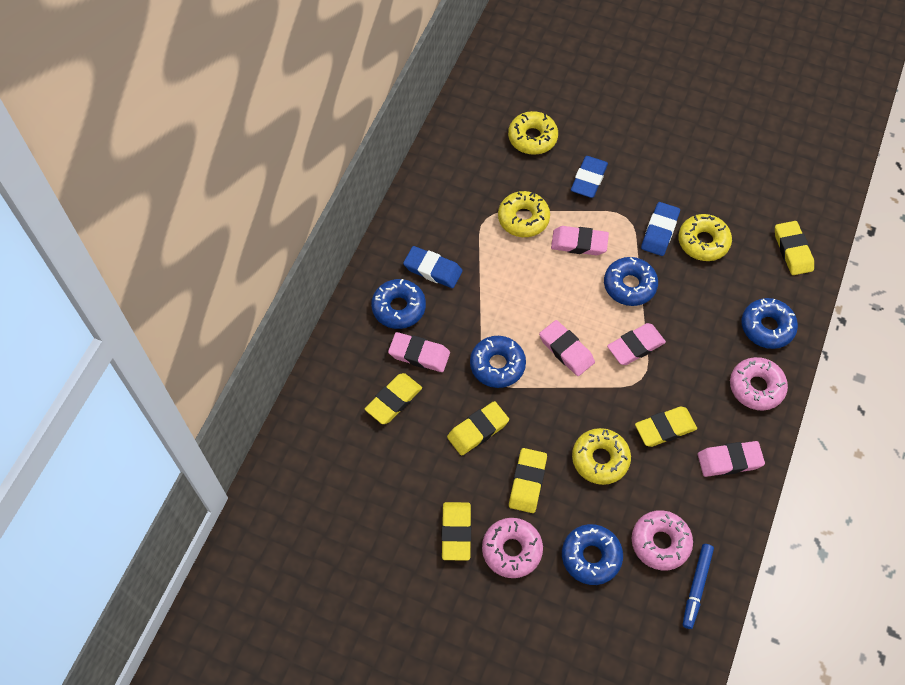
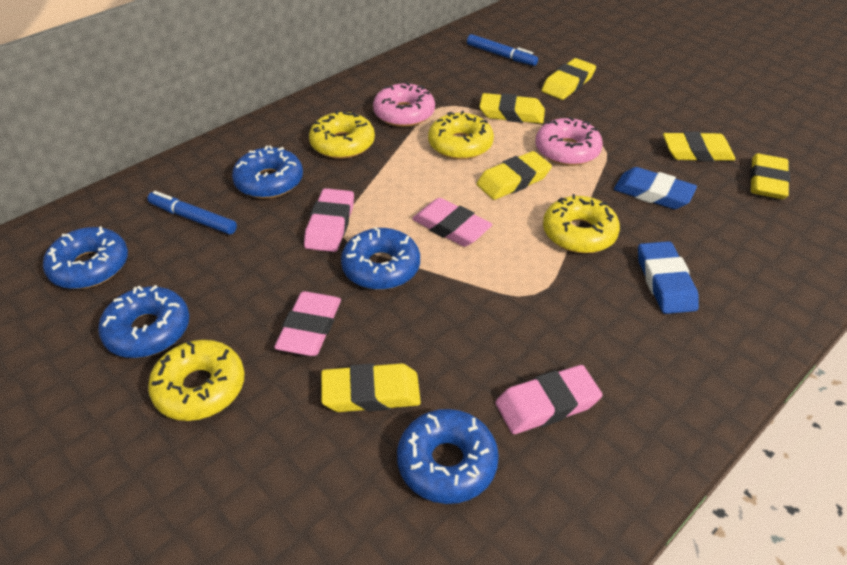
blue eraser: 3 -> 2
blue marker: 1 -> 2
pink donut: 3 -> 2
pink eraser: 5 -> 4

